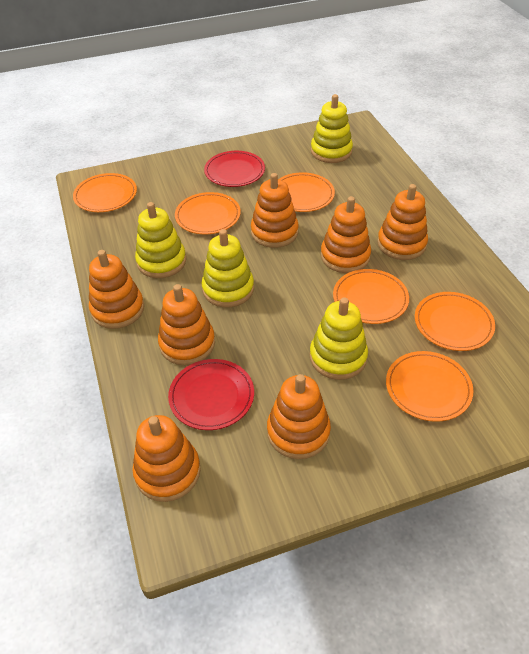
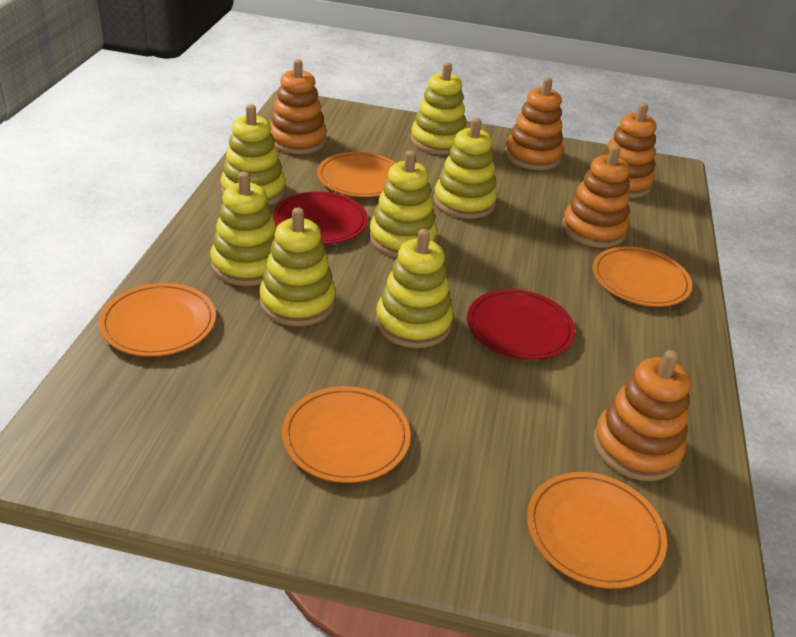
orange plate: 6 -> 5
orange stacking toy: 7 -> 5
yellow stacking toy: 4 -> 7

